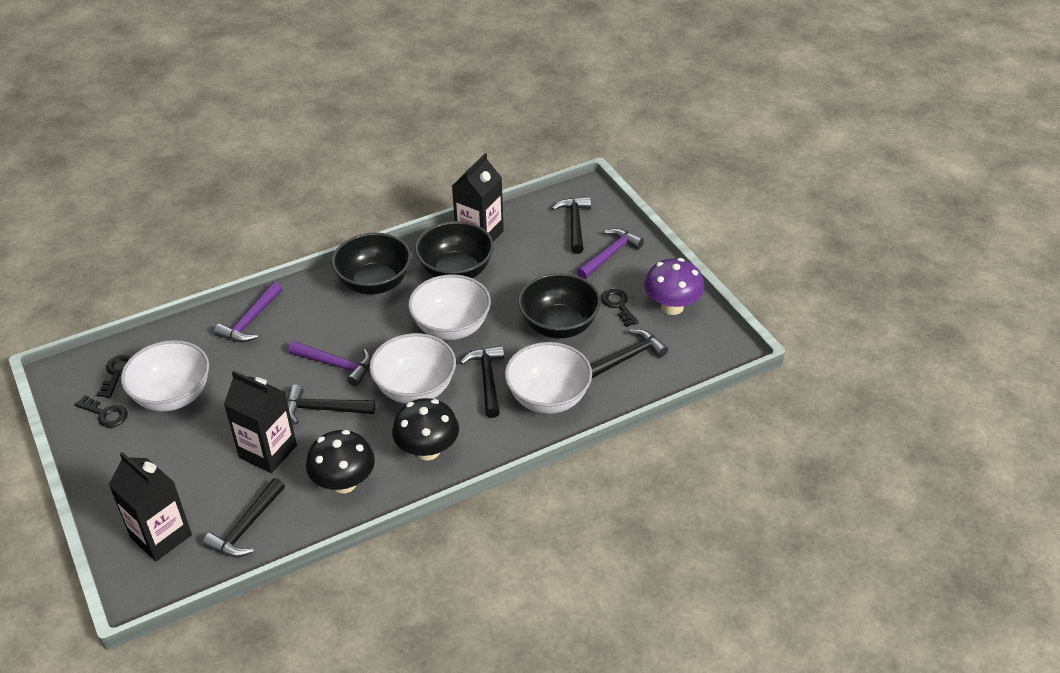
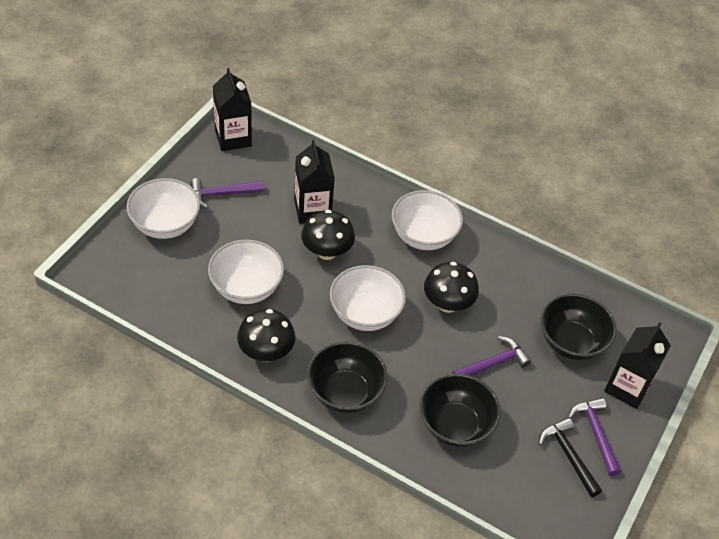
black hammer: 5 -> 1
black key: 3 -> 0
black mushroom: 2 -> 3
purple mushroom: 1 -> 0

